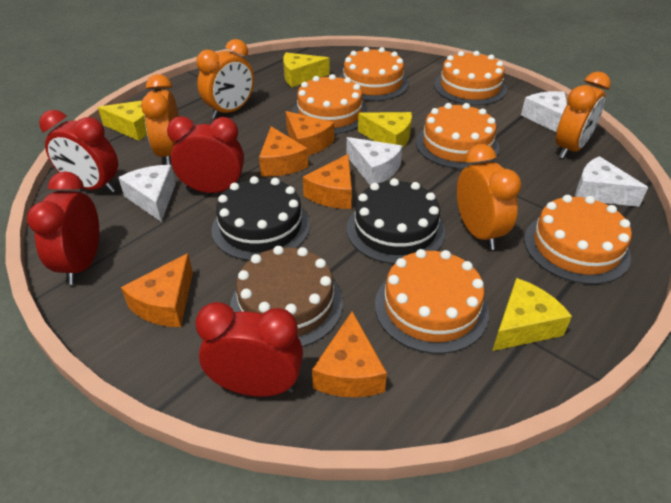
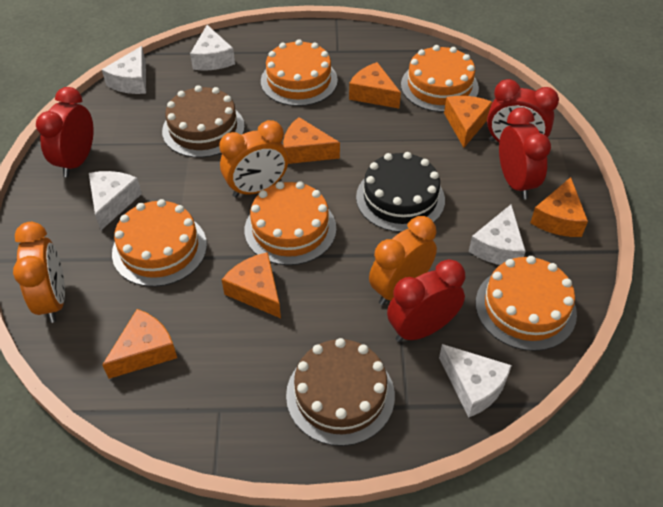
black cake: 2 -> 1
brown cake: 1 -> 2
orange cake: 6 -> 5
orange cheese: 5 -> 6
orange clock: 4 -> 3
white cheese: 4 -> 5
yellow cheese: 4 -> 0

